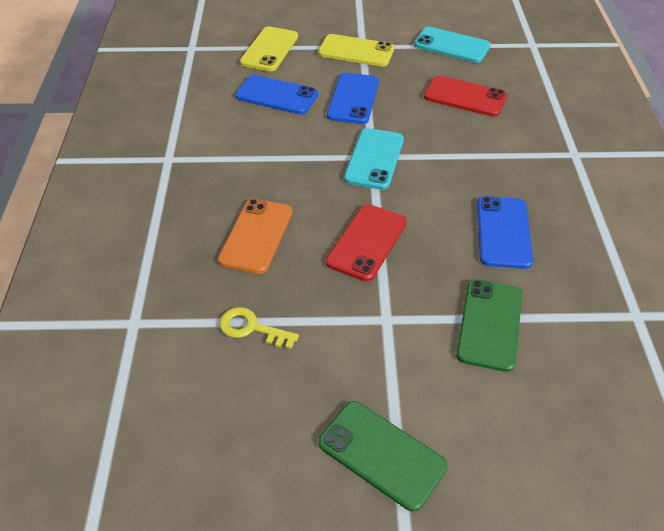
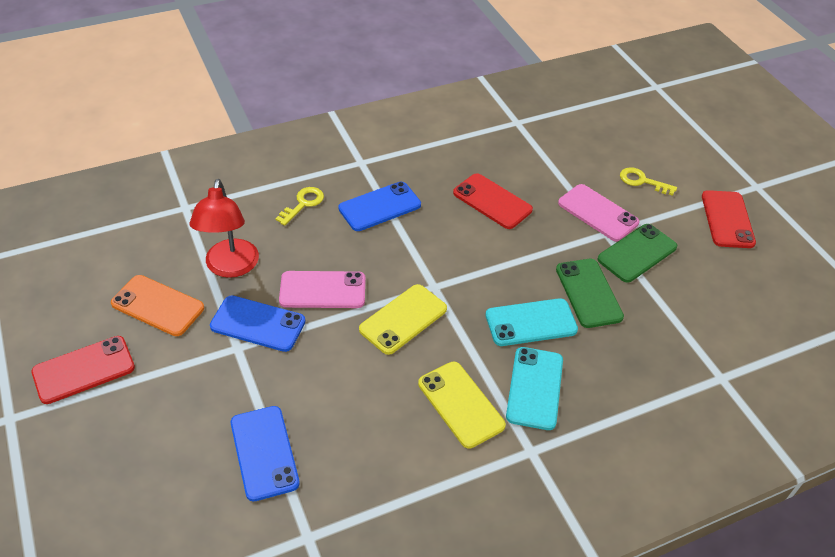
pink phone: 0 -> 2
red lamp: 0 -> 1
red phone: 2 -> 3
yellow key: 1 -> 2

